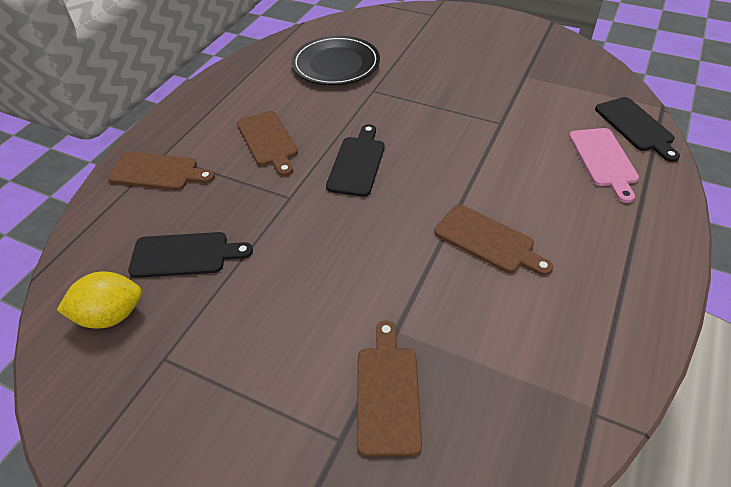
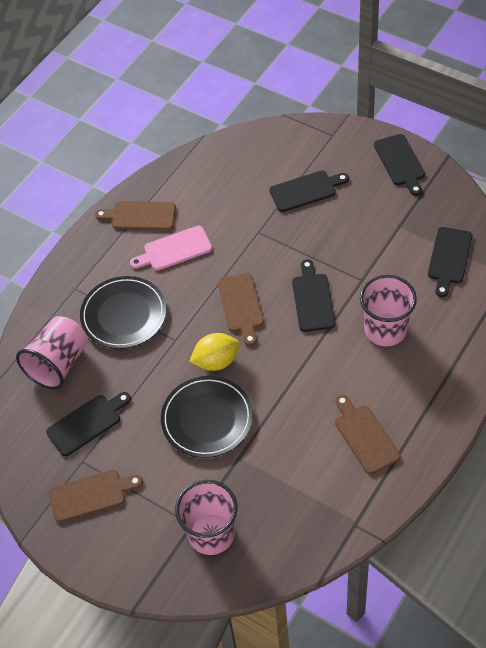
black cutting board: 3 -> 5
black plate: 1 -> 2
pink cup: 0 -> 3

